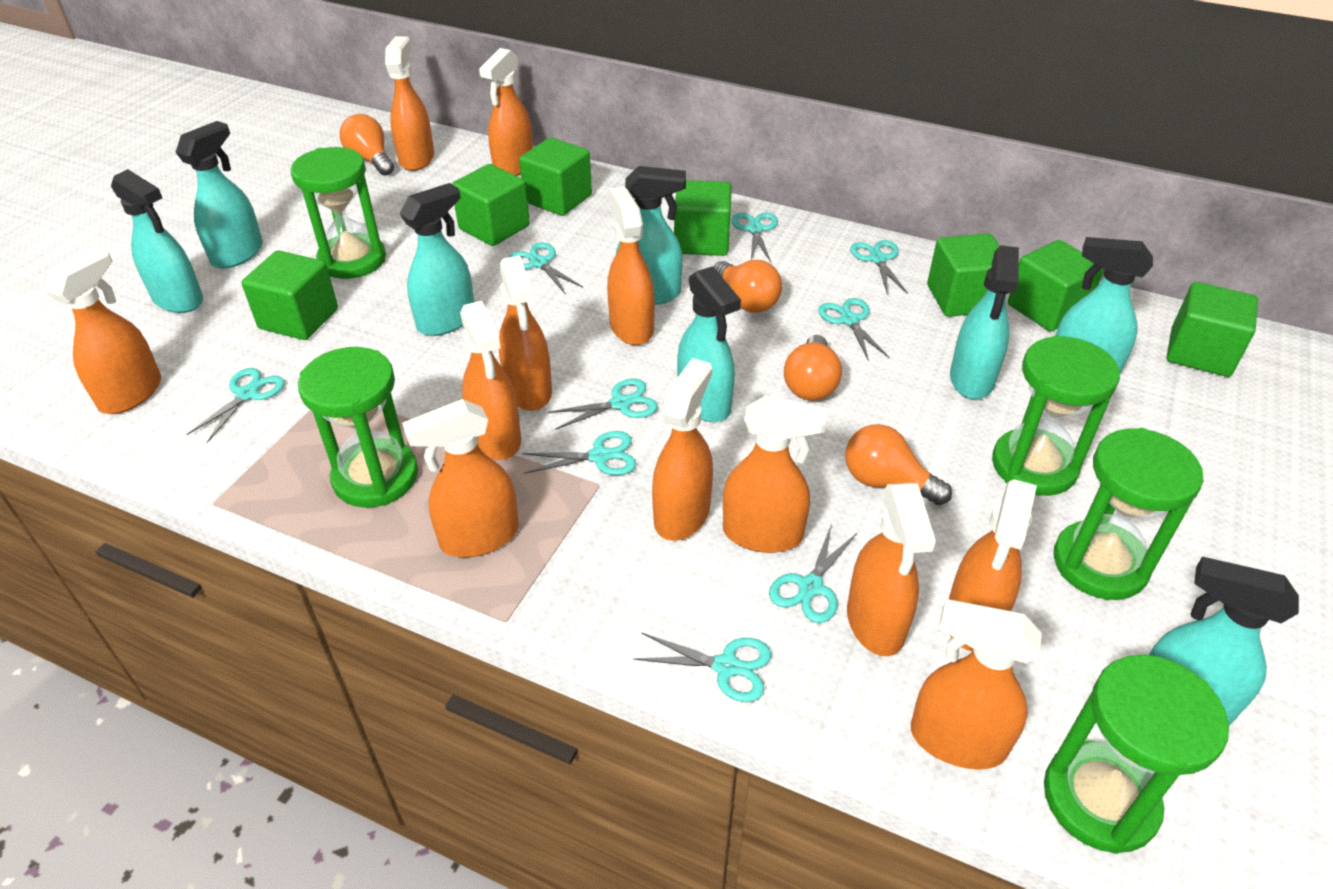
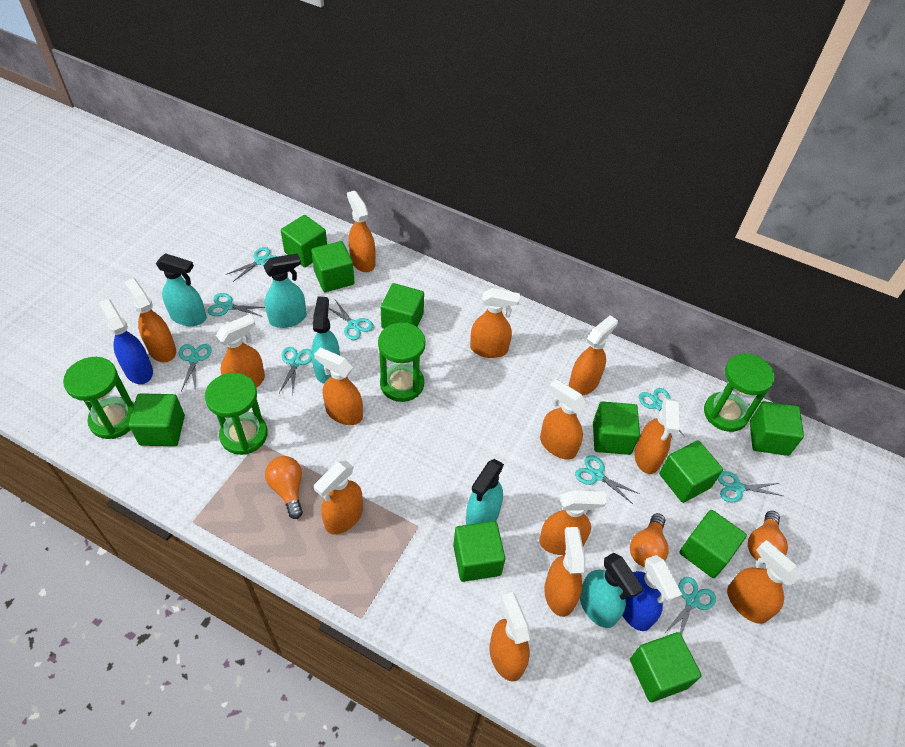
blue spray bottle: 0 -> 2
green cube: 7 -> 10
green hourglass: 5 -> 4
orange light bulb: 4 -> 3
orange spray bottle: 12 -> 13
turquoise spray bottle: 8 -> 5

